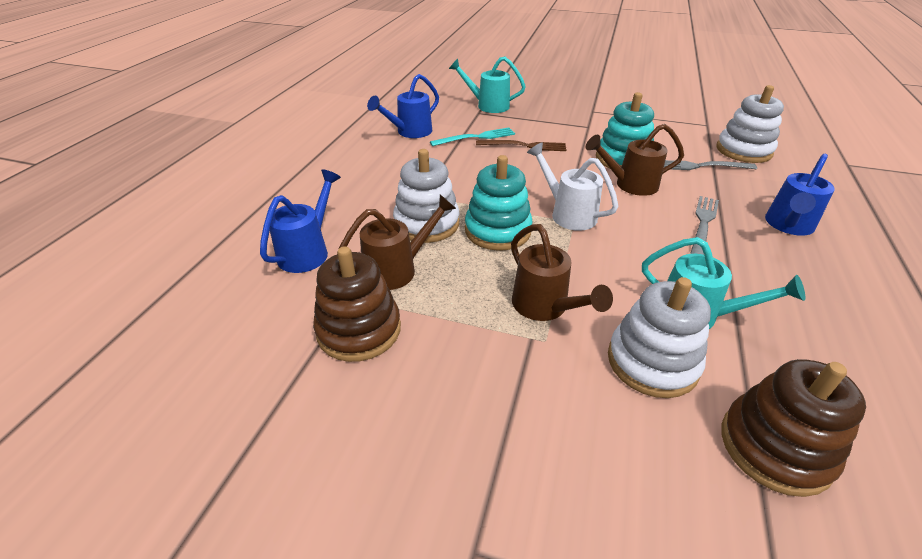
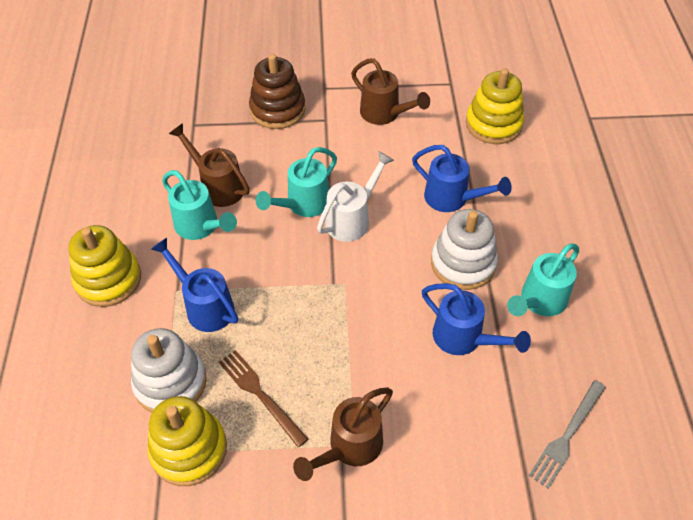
brown stacking toy: 2 -> 1
grey fork: 2 -> 1
turquoise fork: 1 -> 0
turquoise stacking toy: 2 -> 0
turquoise watering can: 2 -> 3
white stacking toy: 3 -> 2
yellow stacking toy: 0 -> 3

